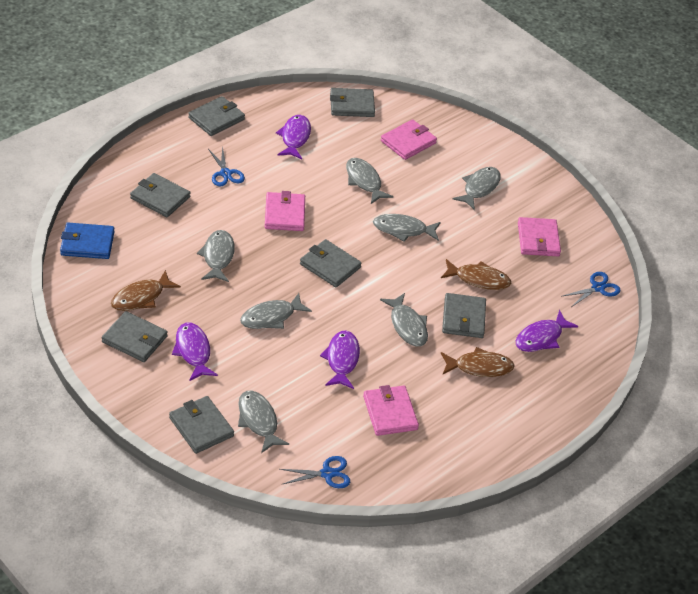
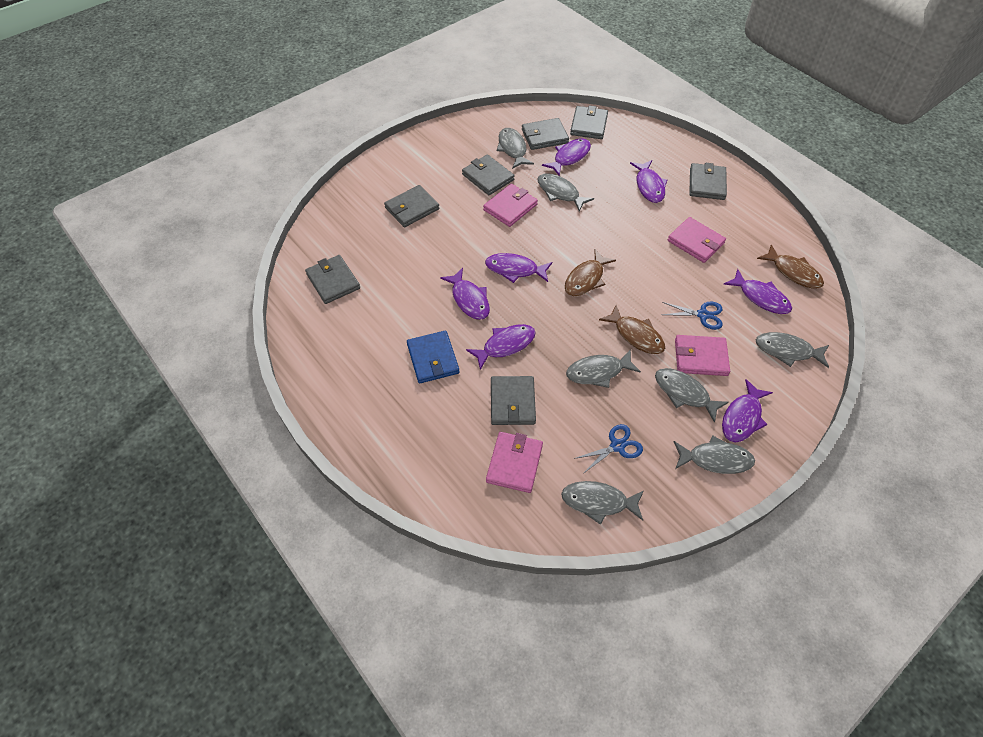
blue scissors: 3 -> 2
purple fish: 4 -> 7

